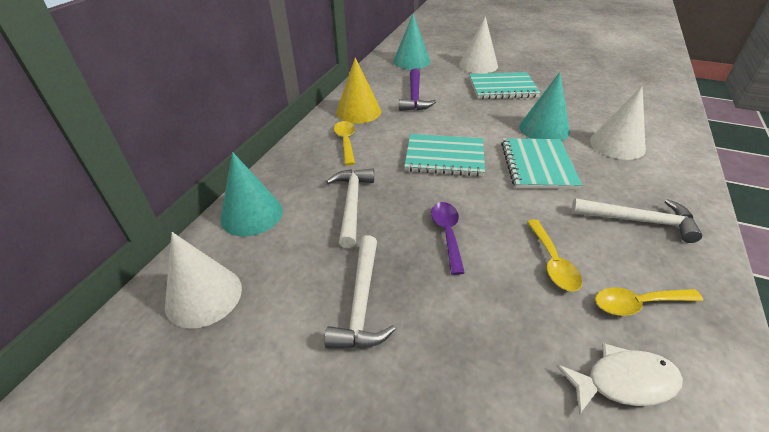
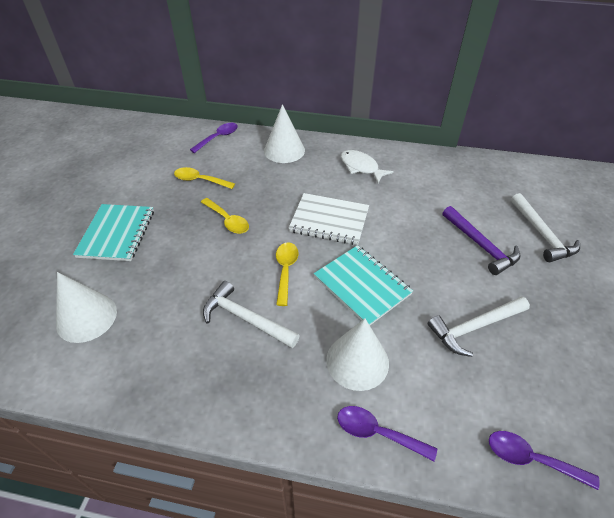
purple spoon: 1 -> 3
turquoise cone: 3 -> 0
turquoise notebook: 3 -> 2
white notebook: 0 -> 1
yellow cone: 1 -> 0

